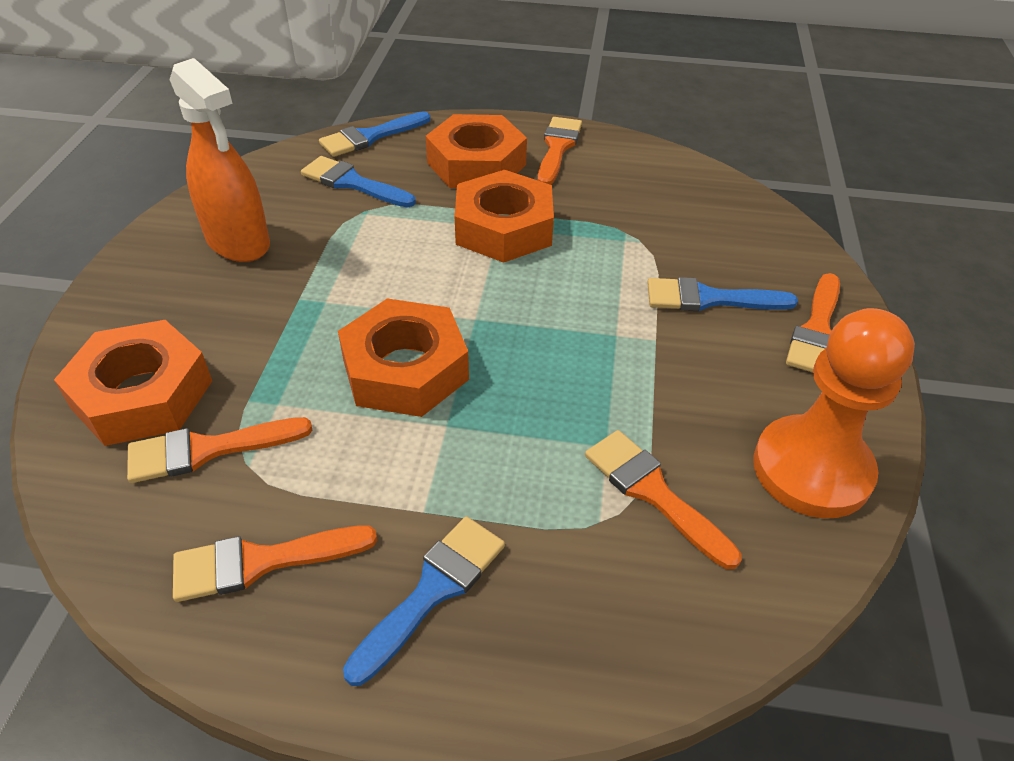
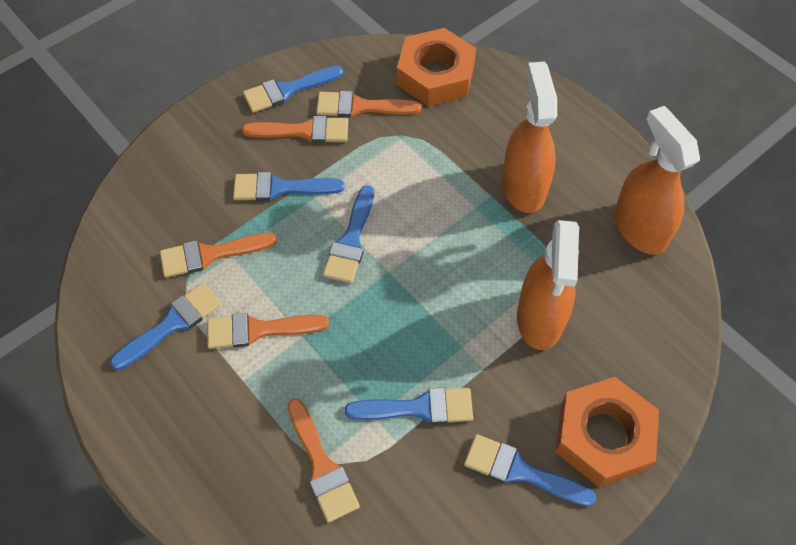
blue brush: 4 -> 6
orange nut: 4 -> 2
orange pawn: 1 -> 0
orange spray bottle: 1 -> 3

